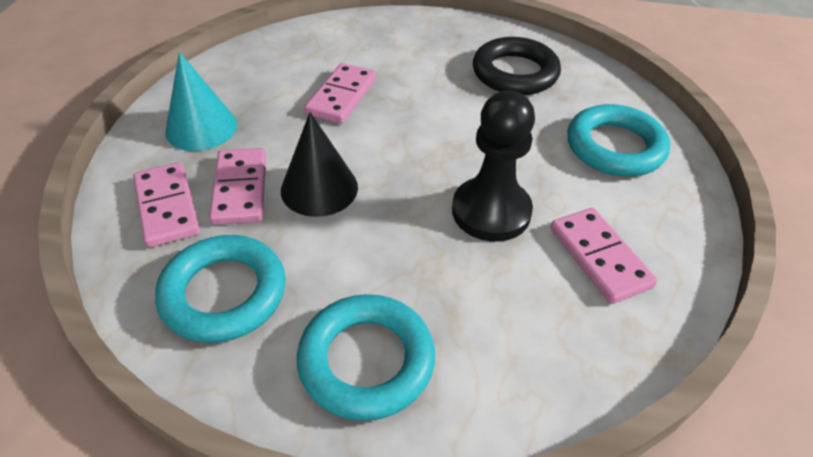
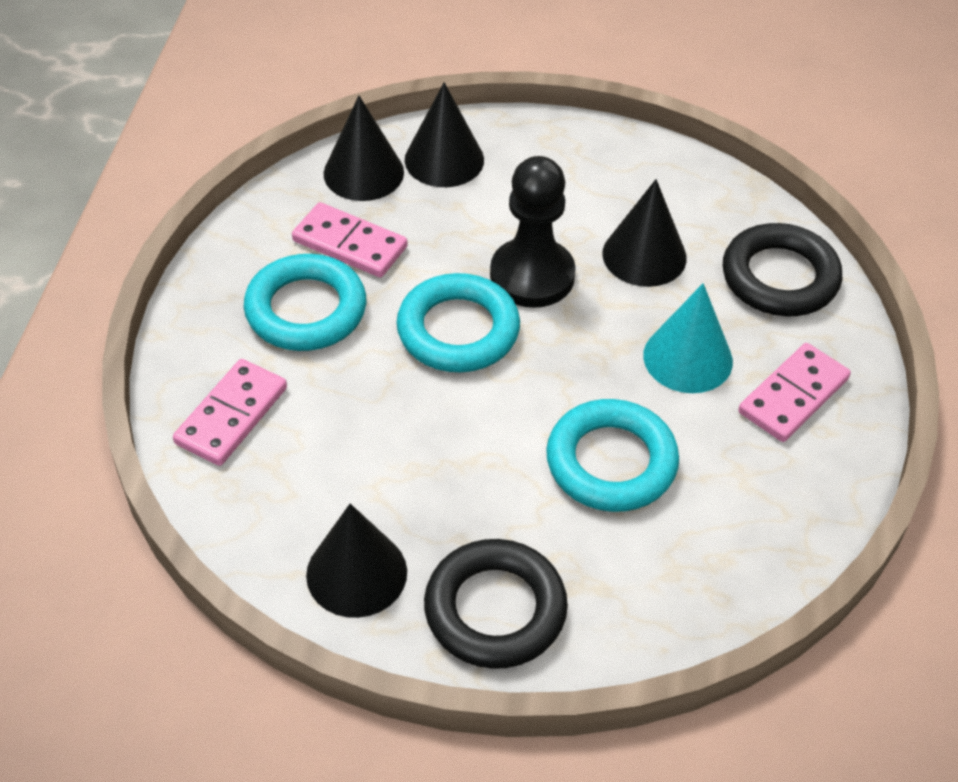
black cone: 1 -> 4
black ring: 1 -> 2
pink domino: 4 -> 3

